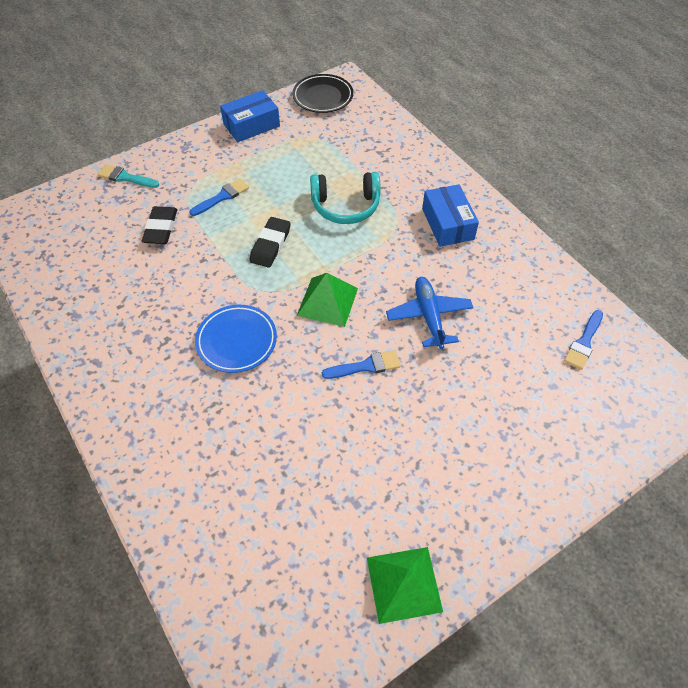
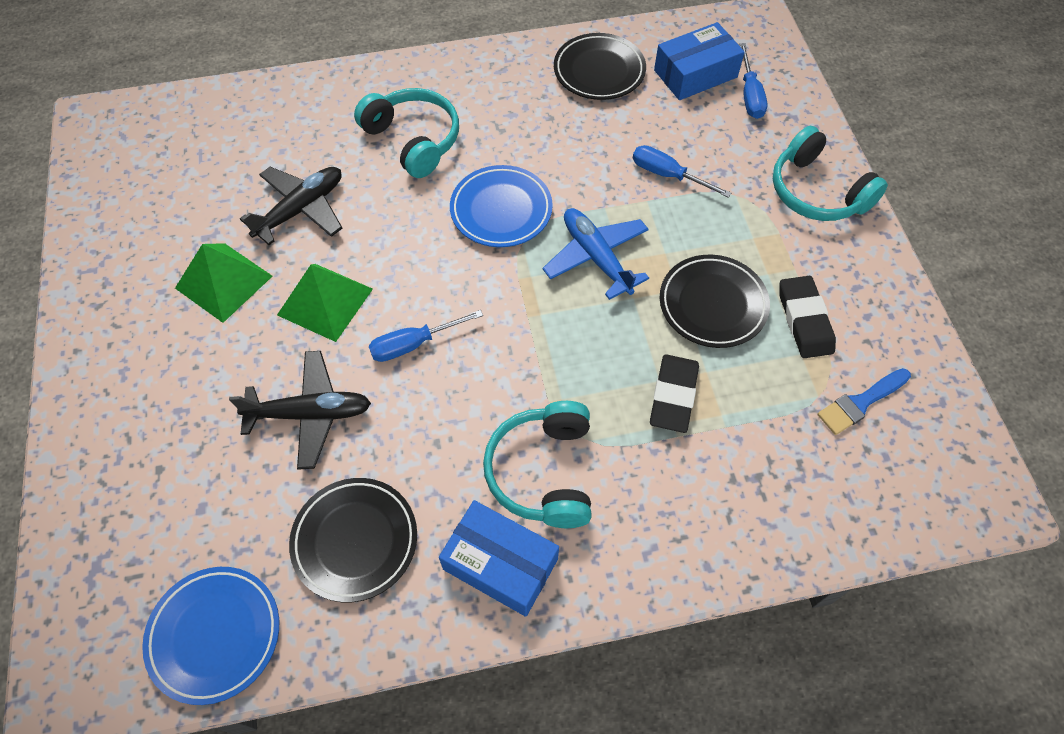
black plane: 0 -> 2
black plate: 1 -> 3
blue brush: 3 -> 1
blue plate: 1 -> 2
blue screwdriver: 0 -> 3
turquoise brush: 1 -> 0
turquoise headphones: 1 -> 3

